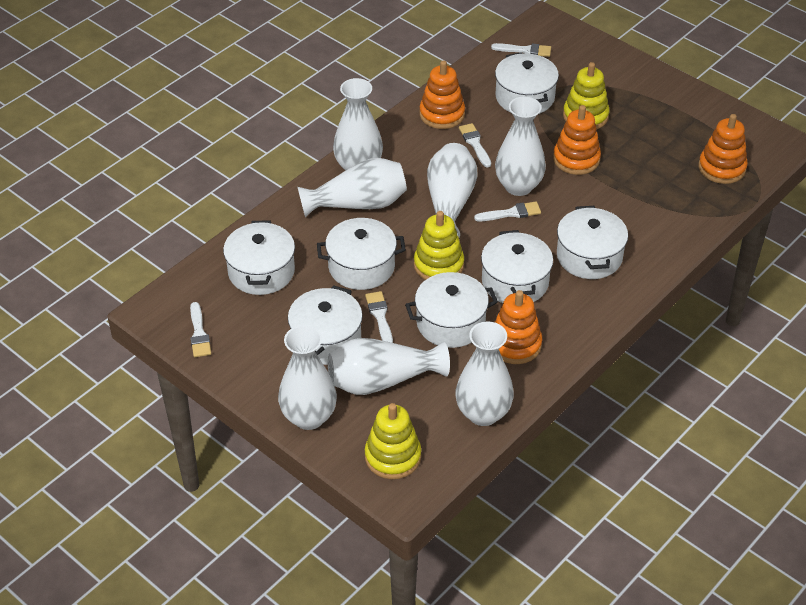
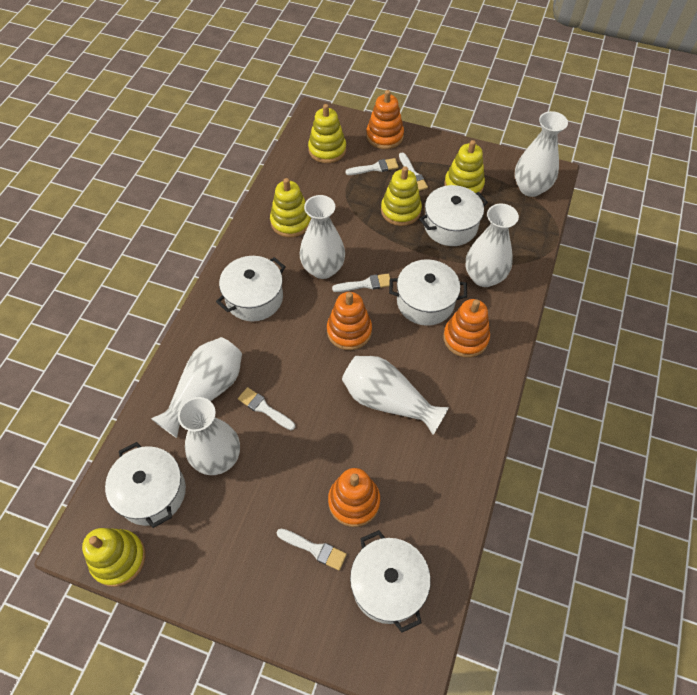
white pot: 7 -> 5
white vase: 7 -> 6
yellow stacking toy: 3 -> 5

